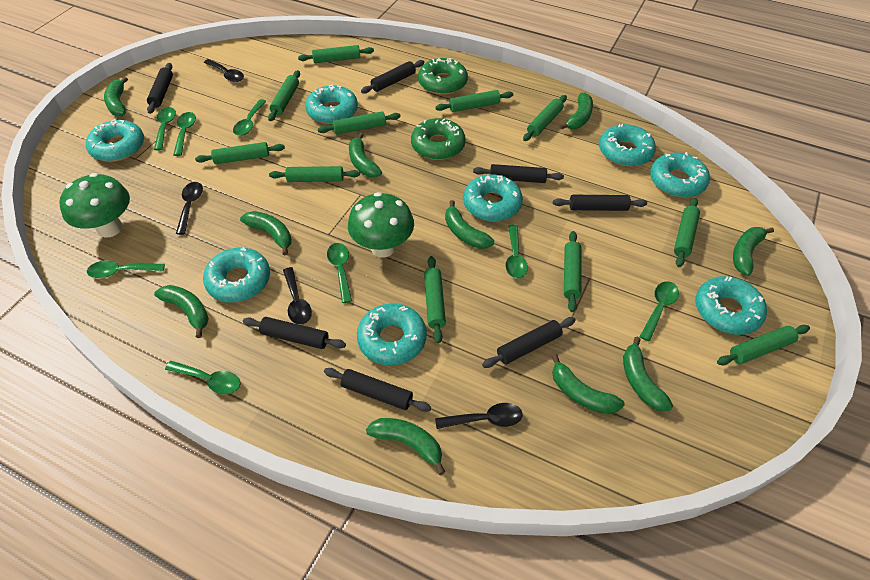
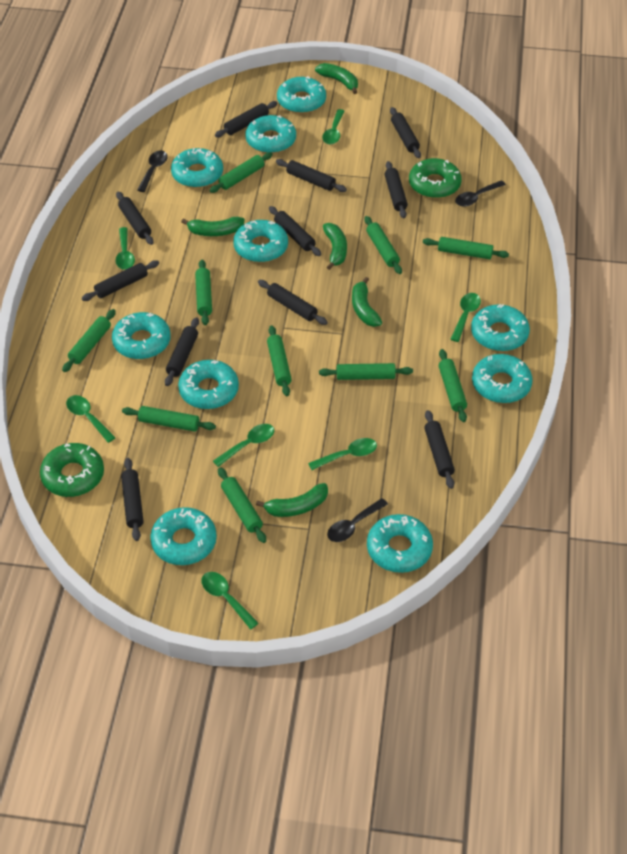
black rolling pin: 7 -> 11
black spoon: 4 -> 3
green banana: 10 -> 5
green mushroom: 2 -> 0
green rolling pin: 11 -> 10
green spoon: 8 -> 7
turquoise donut: 8 -> 10

